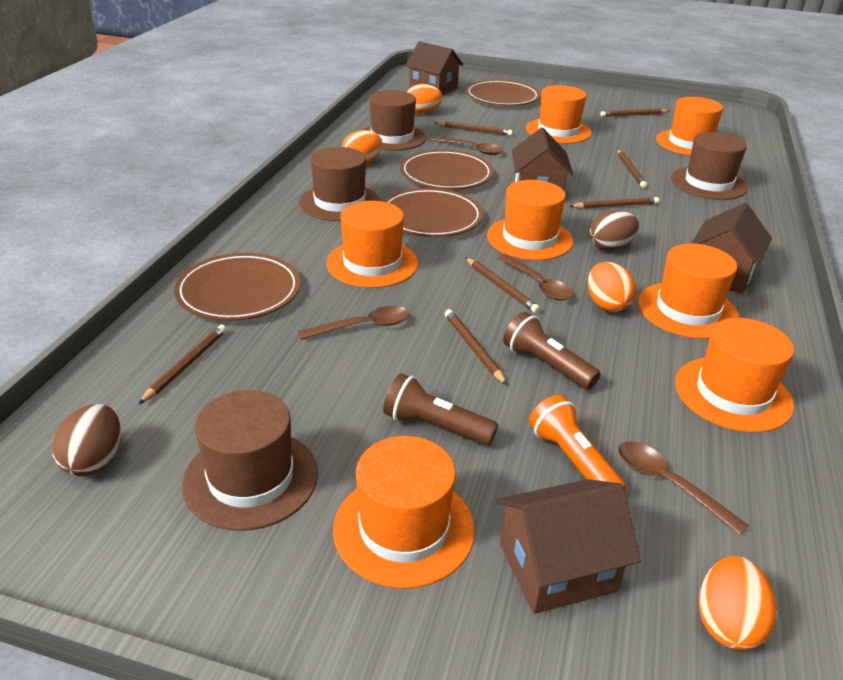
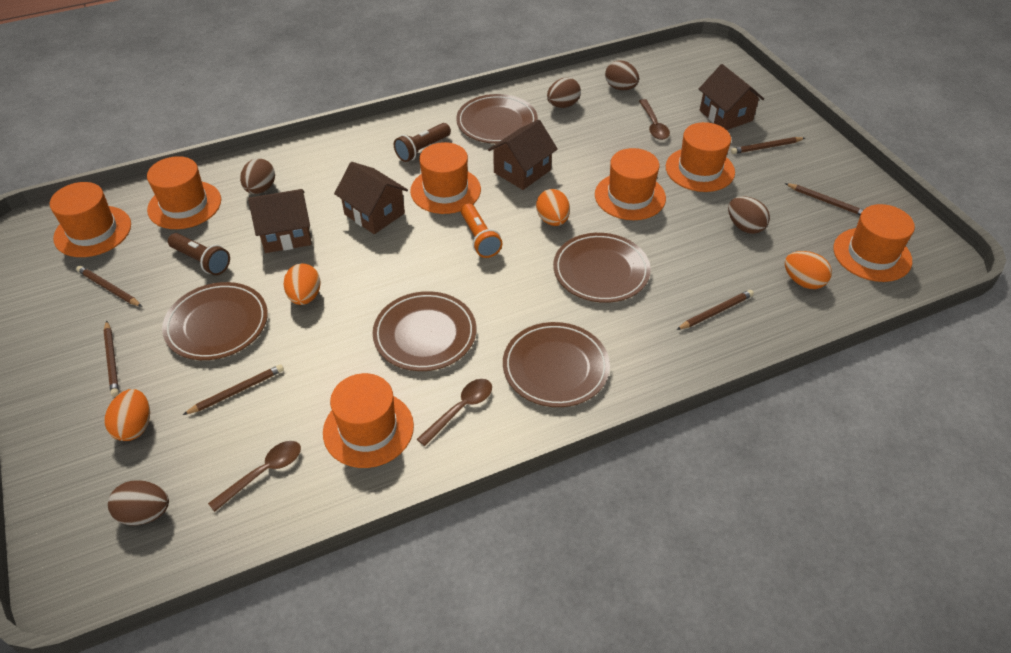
brown egg: 2 -> 5
brown hat: 4 -> 0
brown pencil: 7 -> 6
brown plate: 4 -> 5
brown spoon: 4 -> 3

